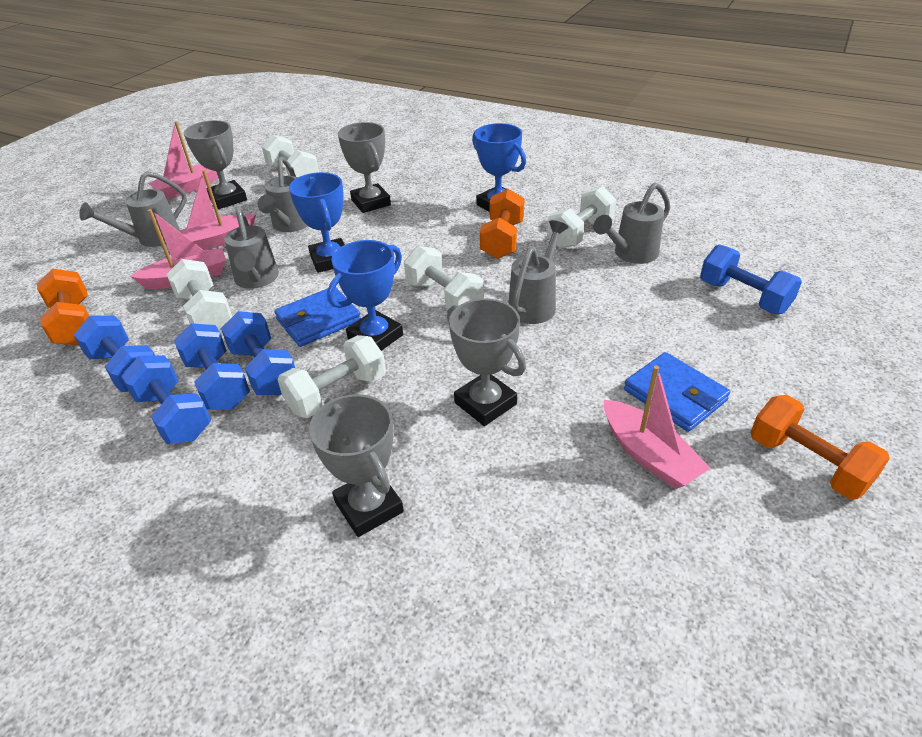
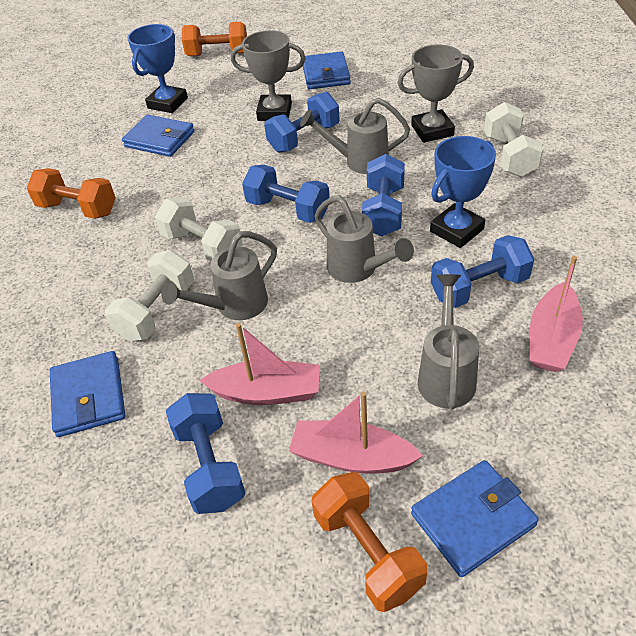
blue trophy: 3 -> 2
blue wallet: 2 -> 4
grey trophy: 4 -> 2
grey watering can: 5 -> 4
pink boat: 4 -> 3
white dumbbell: 5 -> 3

